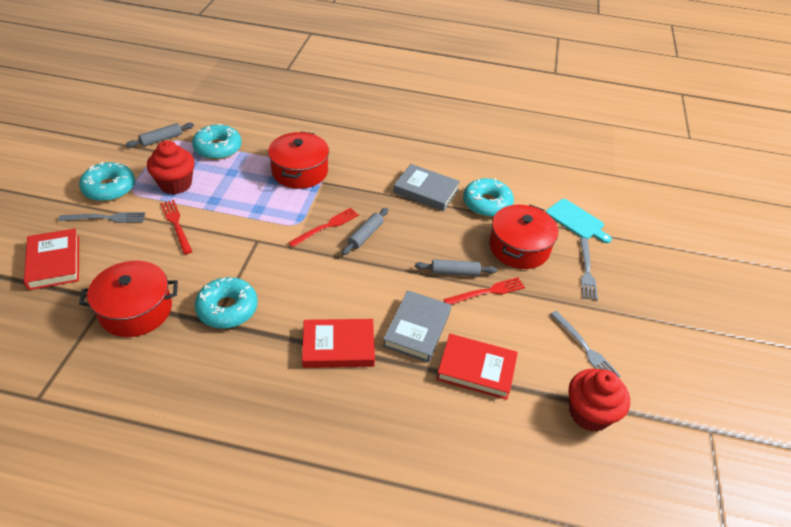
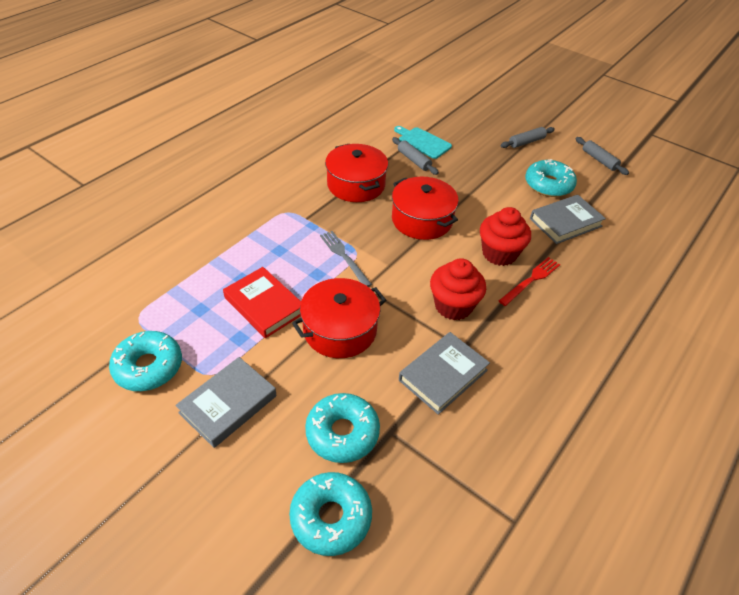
grey book: 2 -> 3
grey fork: 3 -> 1
red book: 3 -> 1
red fork: 3 -> 1

